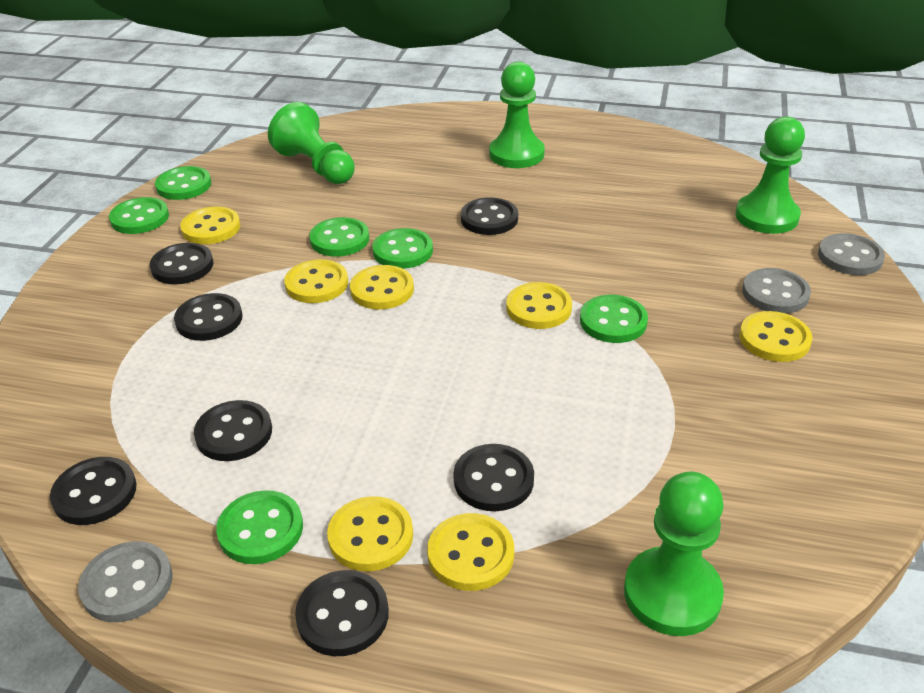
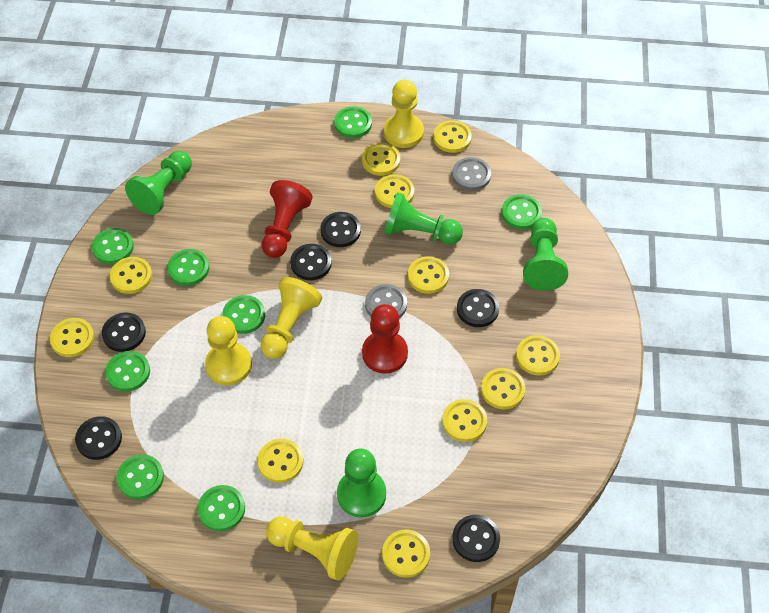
black button: 7 -> 6
green button: 6 -> 8
grey button: 3 -> 2
red pawn: 0 -> 2
yellow button: 7 -> 11
yellow pawn: 0 -> 4

